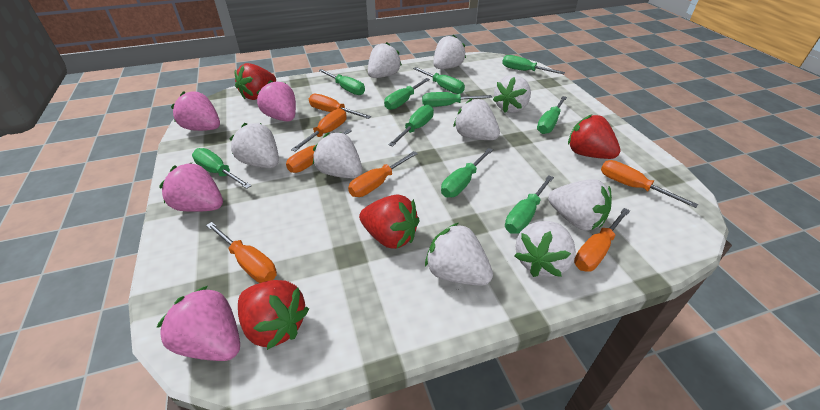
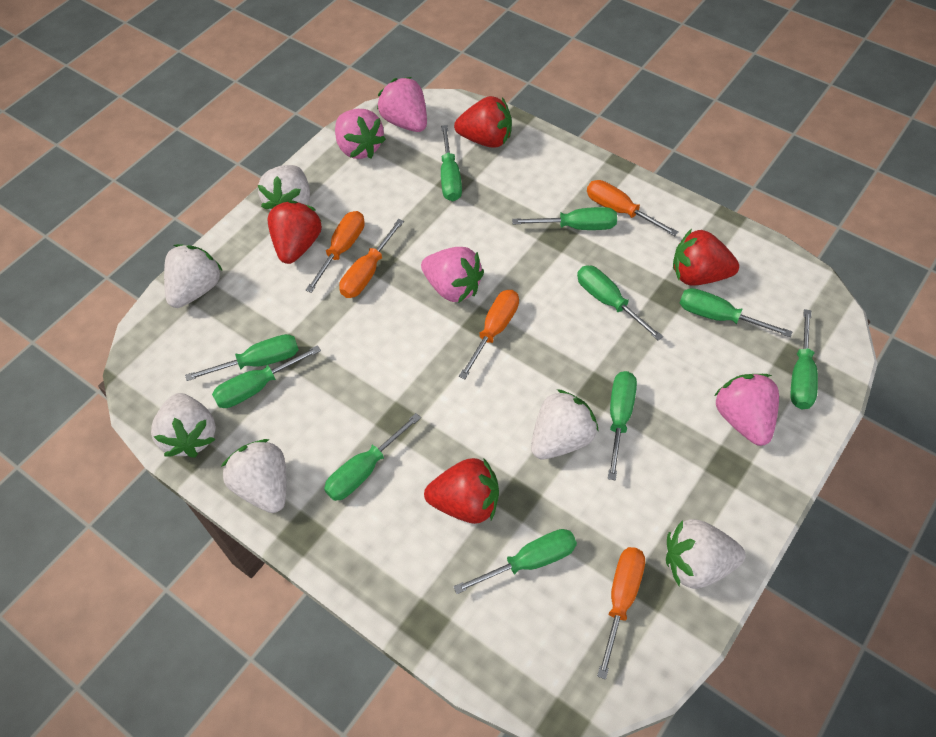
orange screwdriver: 7 -> 5
white strawberry: 9 -> 6

